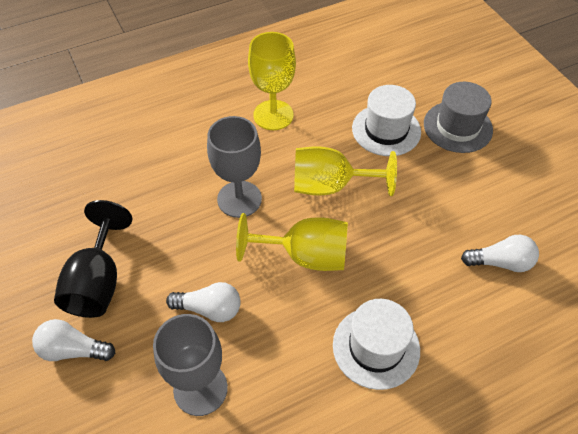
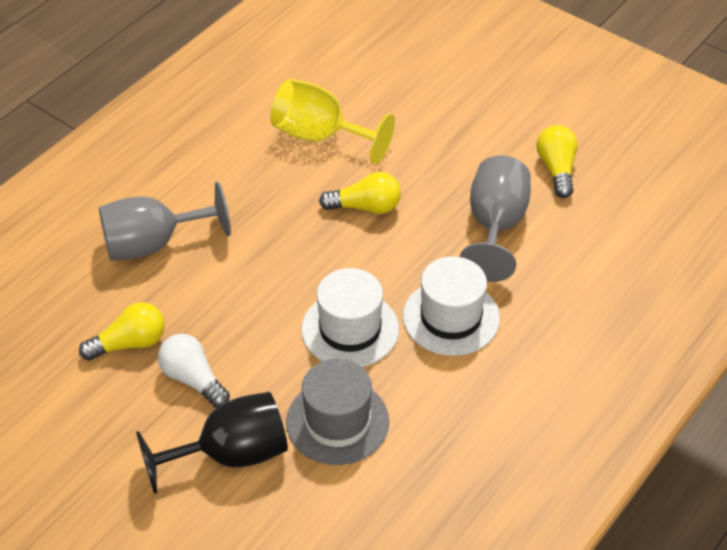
white light bulb: 3 -> 1
yellow goblet: 3 -> 1
yellow light bulb: 0 -> 3

